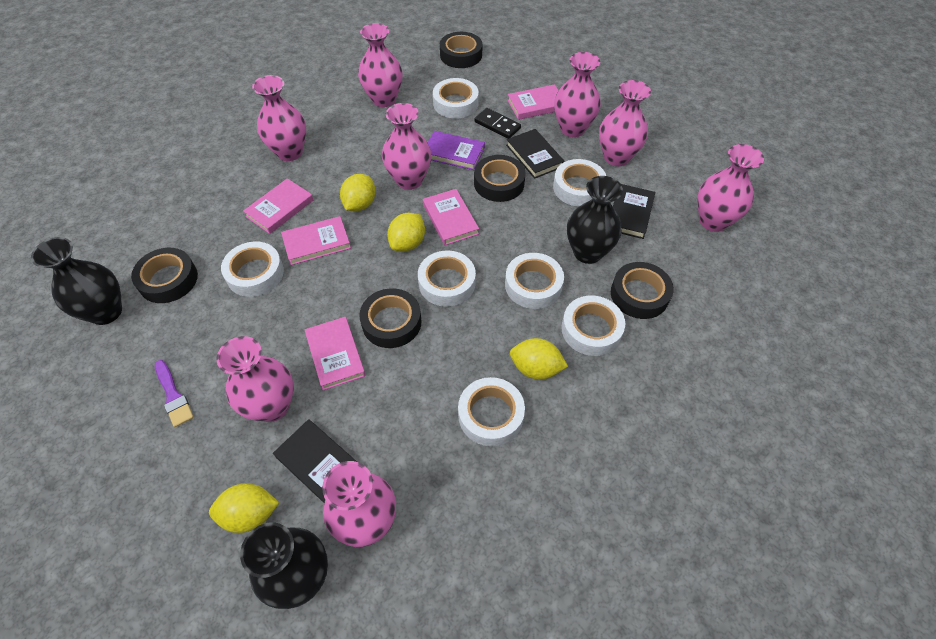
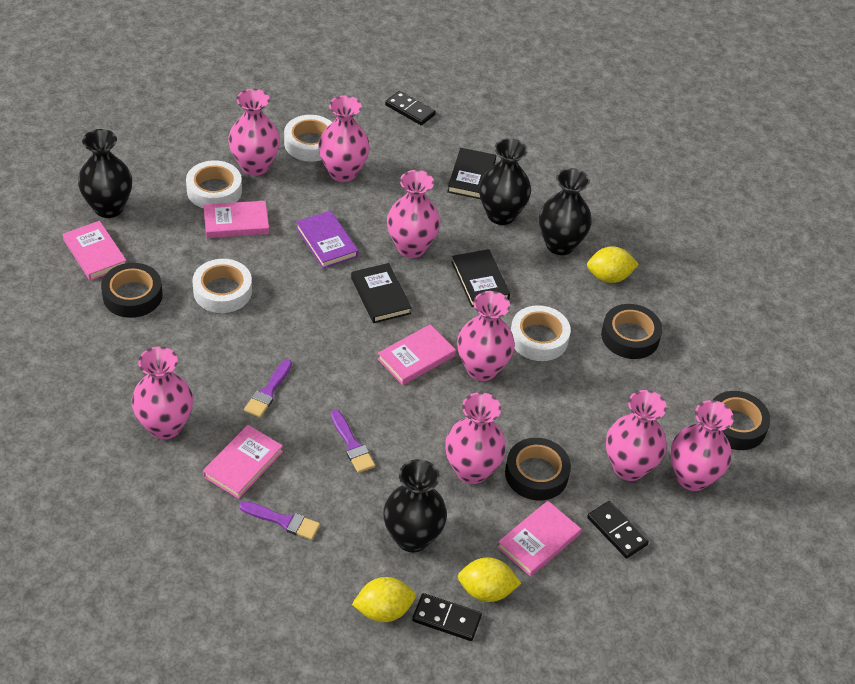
black domino: 1 -> 3
black tape: 5 -> 4
black vase: 3 -> 4
purple brush: 1 -> 3
white tape: 7 -> 4
yellow lemon: 4 -> 3

